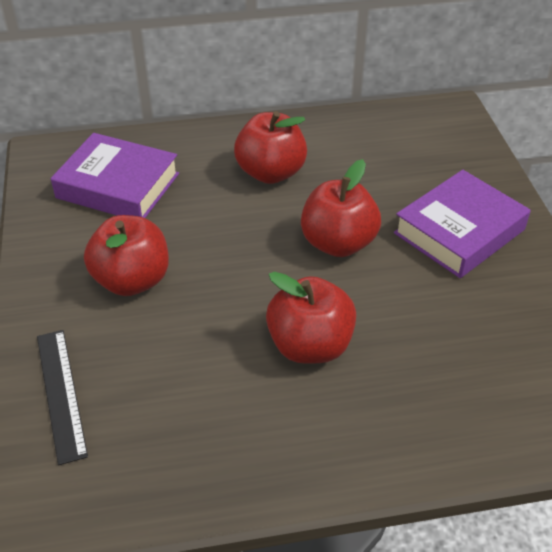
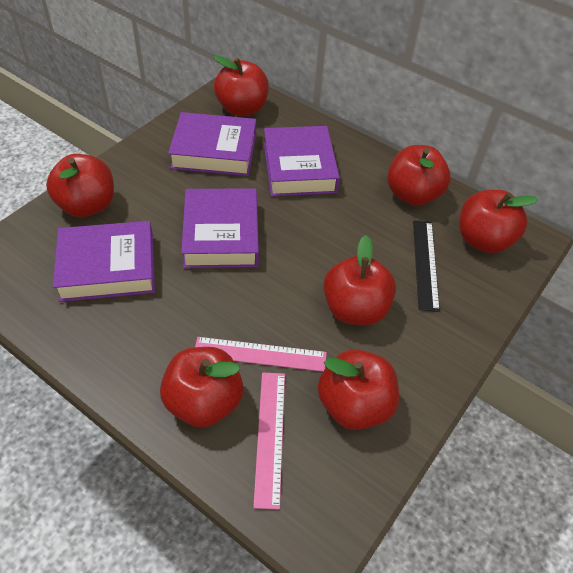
pink ruler: 0 -> 2
purple book: 2 -> 4
red apple: 4 -> 7

